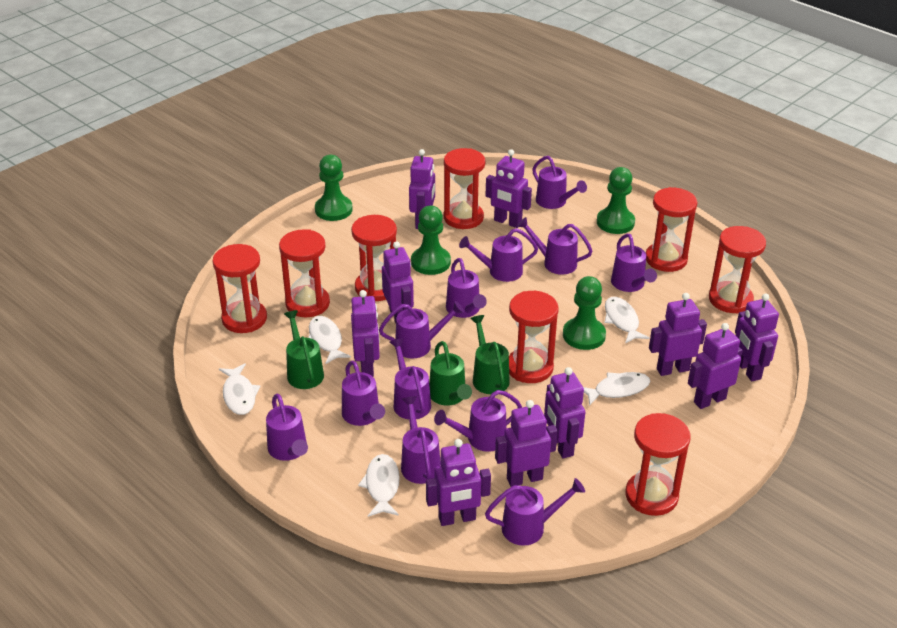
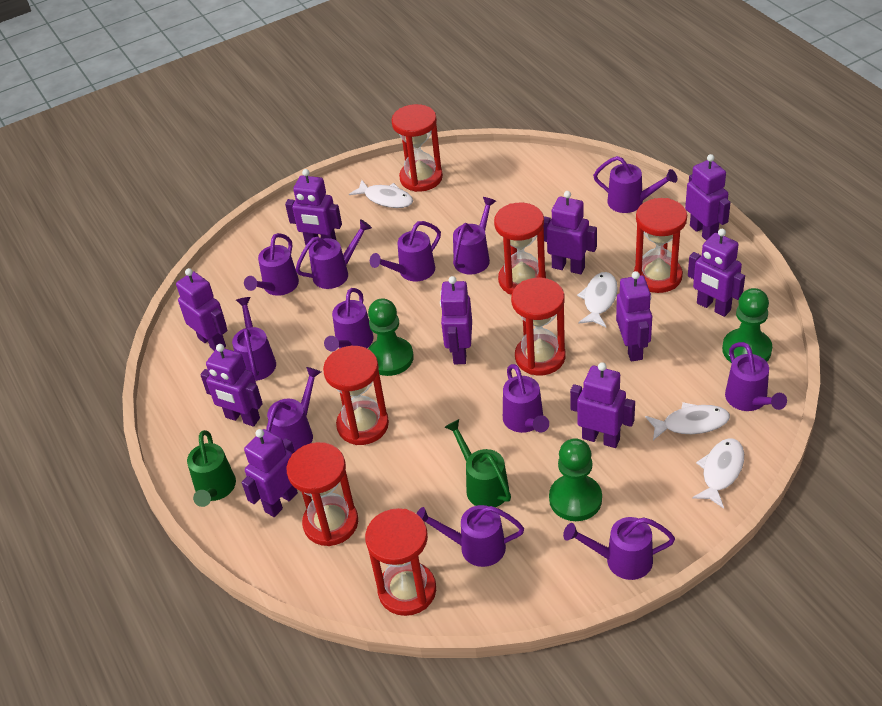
green pawn: 4 -> 3
green watering can: 3 -> 2
red hourglass: 8 -> 7
white fish: 5 -> 4

